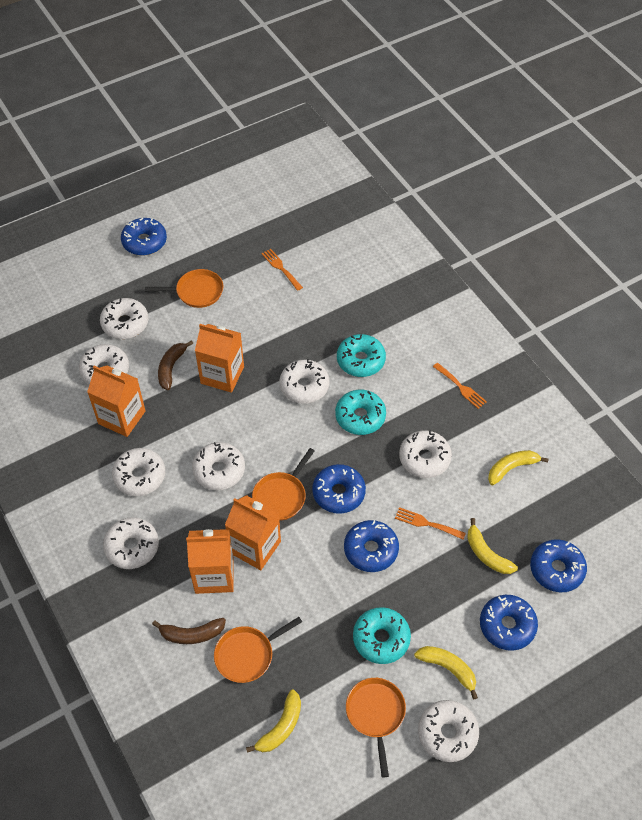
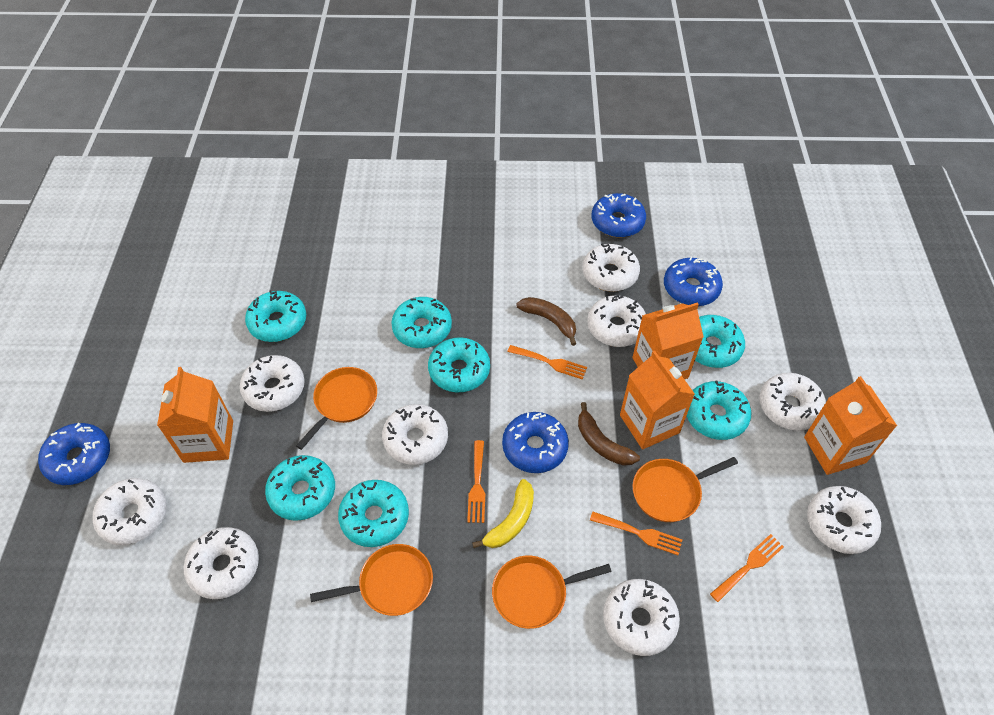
blue donut: 5 -> 4
orange fork: 3 -> 4
turquoise donut: 3 -> 7
white donut: 8 -> 9
yellow banana: 4 -> 1

